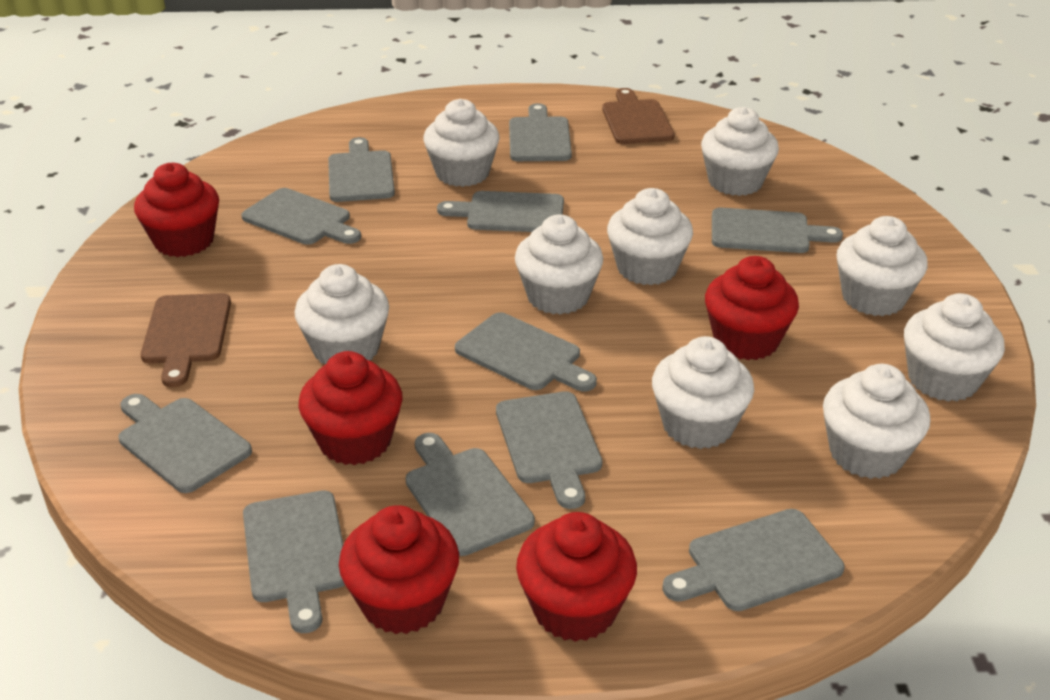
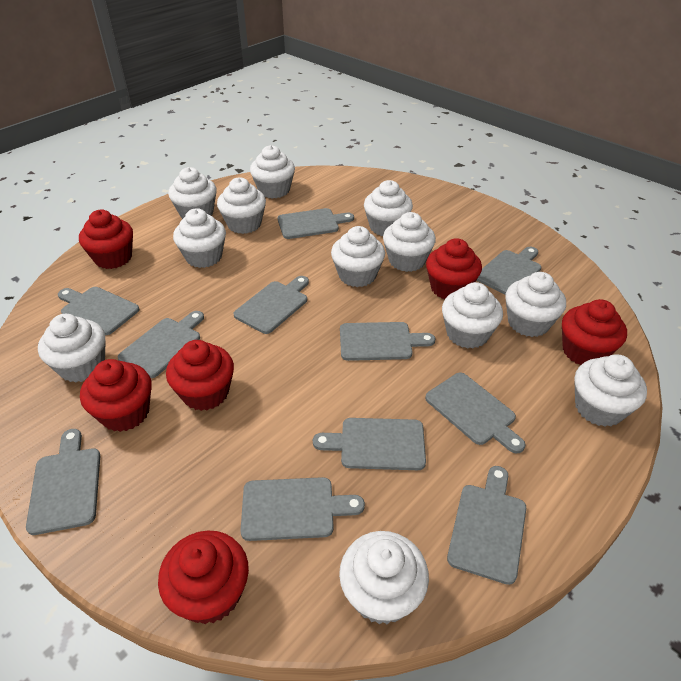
brown cutting board: 2 -> 0
red cupcake: 5 -> 6
white cupcake: 9 -> 12

